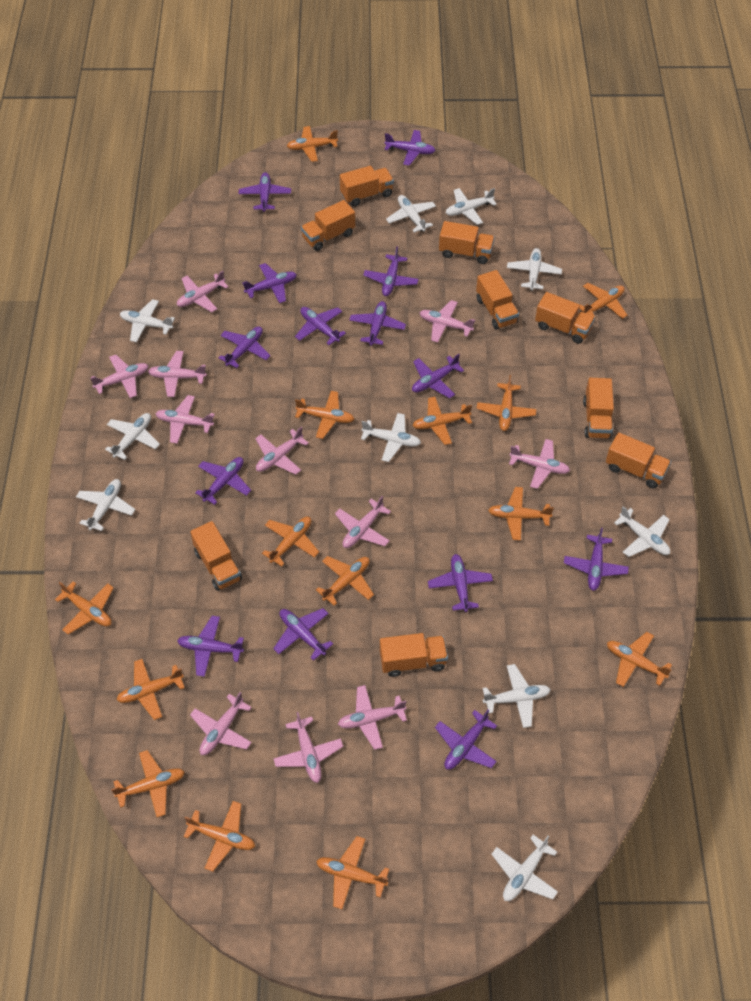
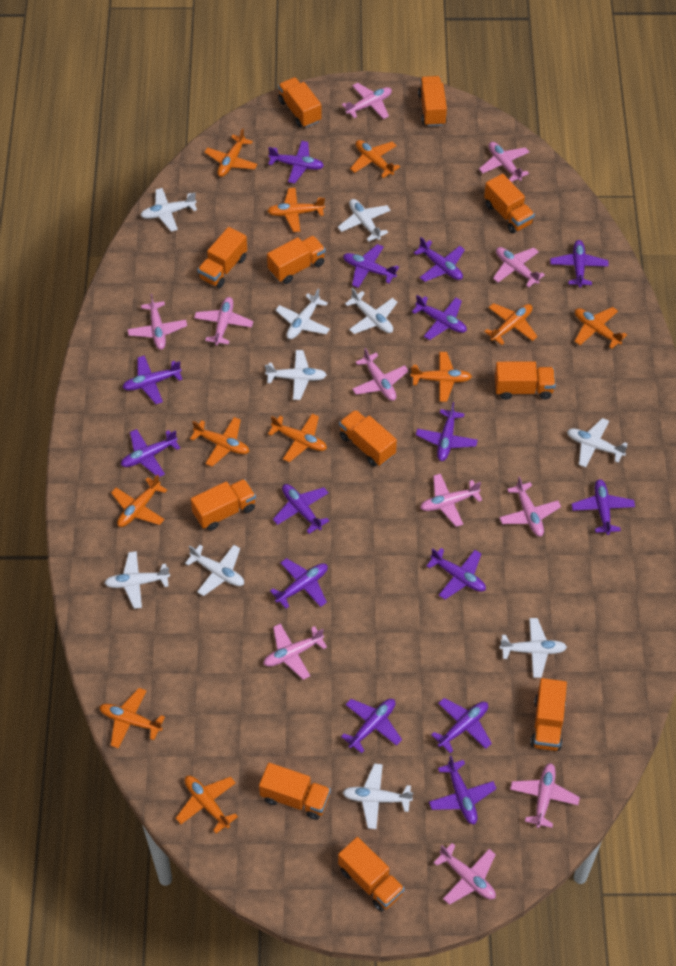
orange plane: 14 -> 11
orange truck: 9 -> 11
purple plane: 14 -> 15

